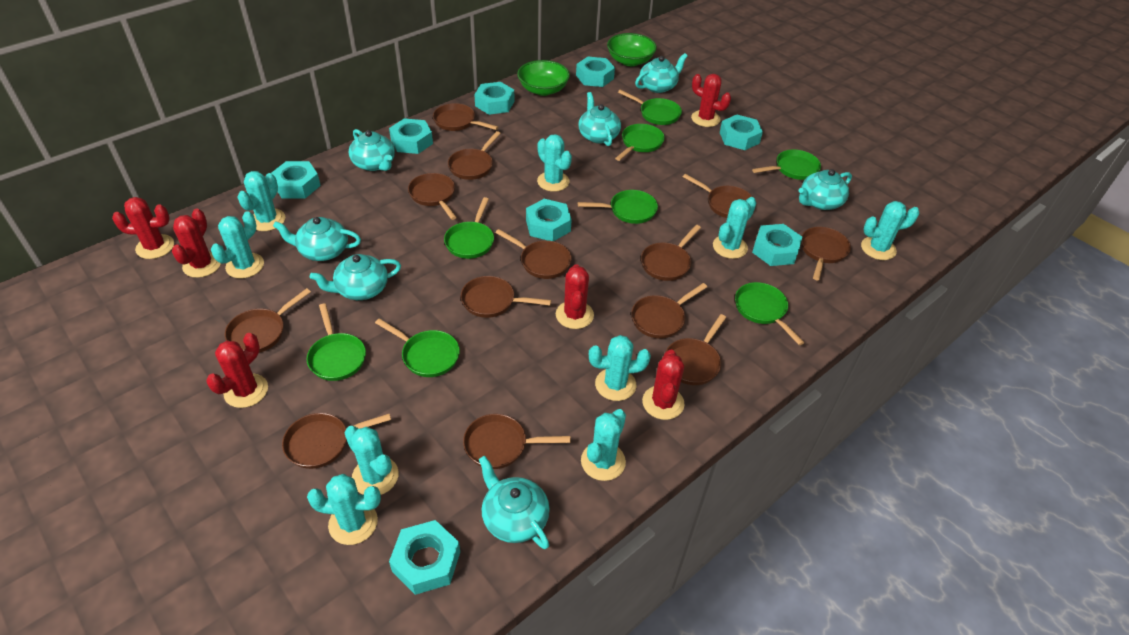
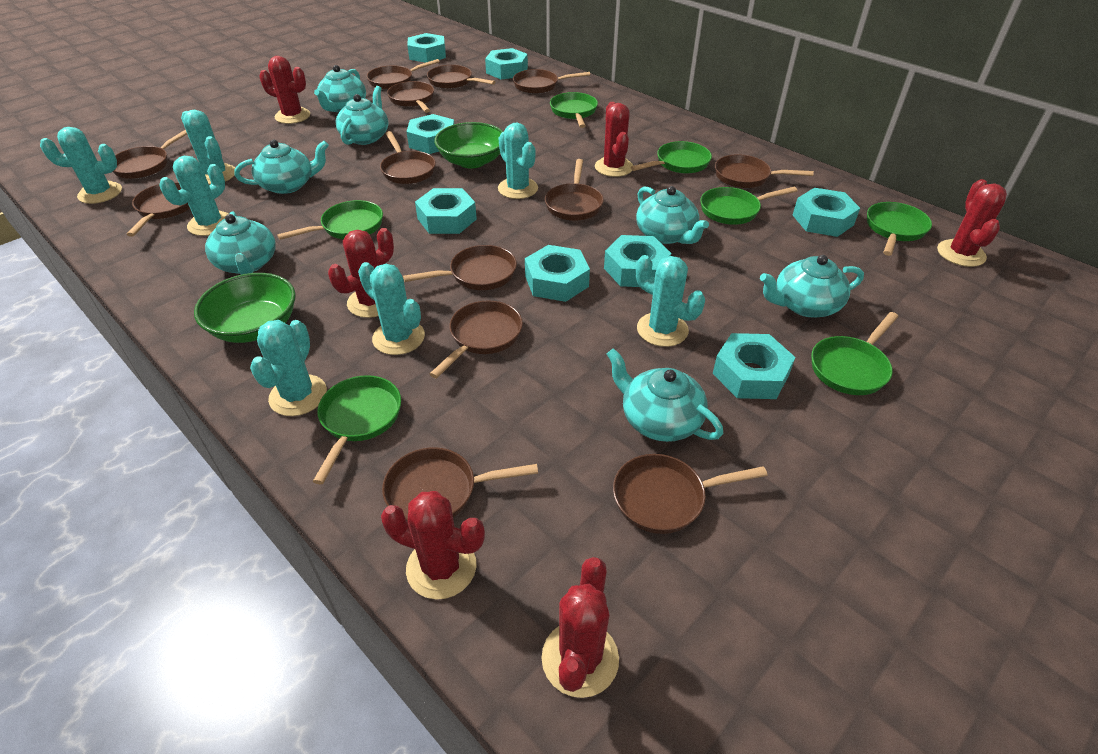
green pan: 8 -> 7
turquoise cactus: 9 -> 7

